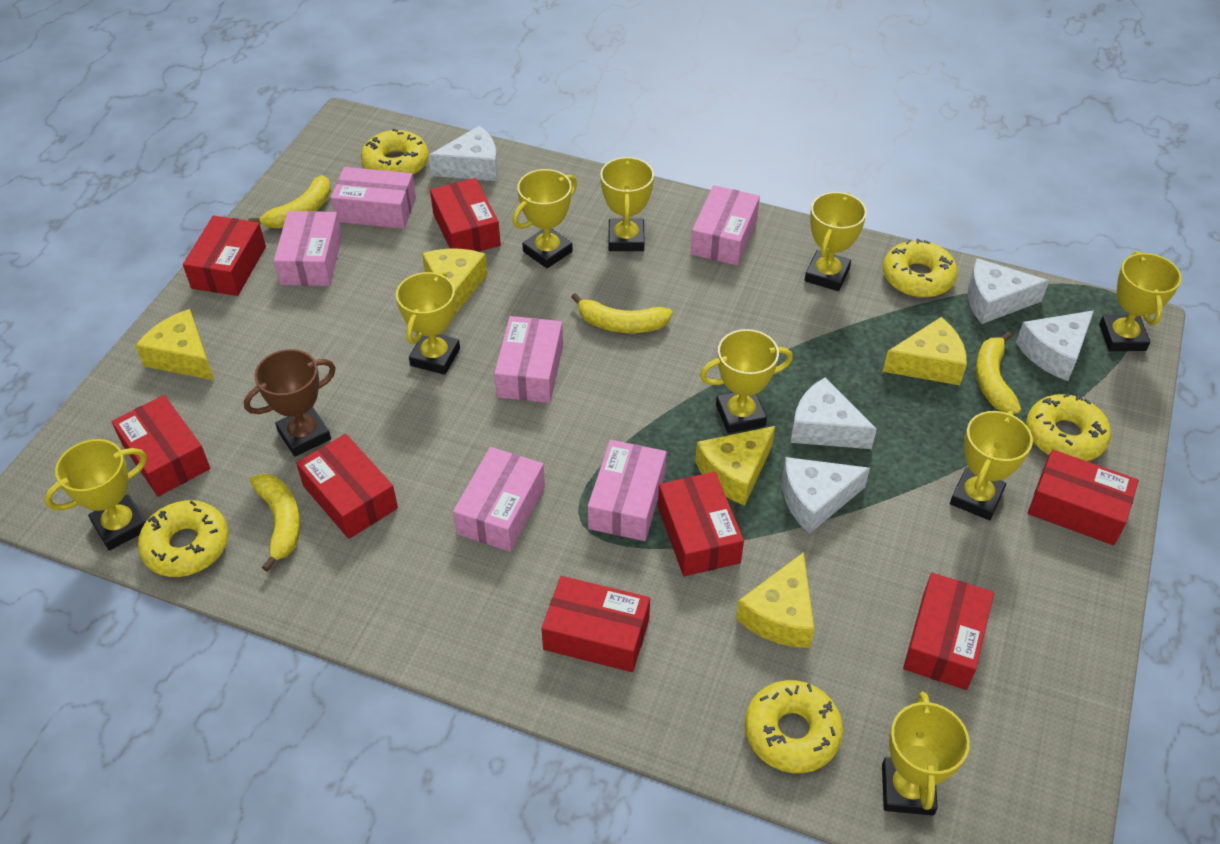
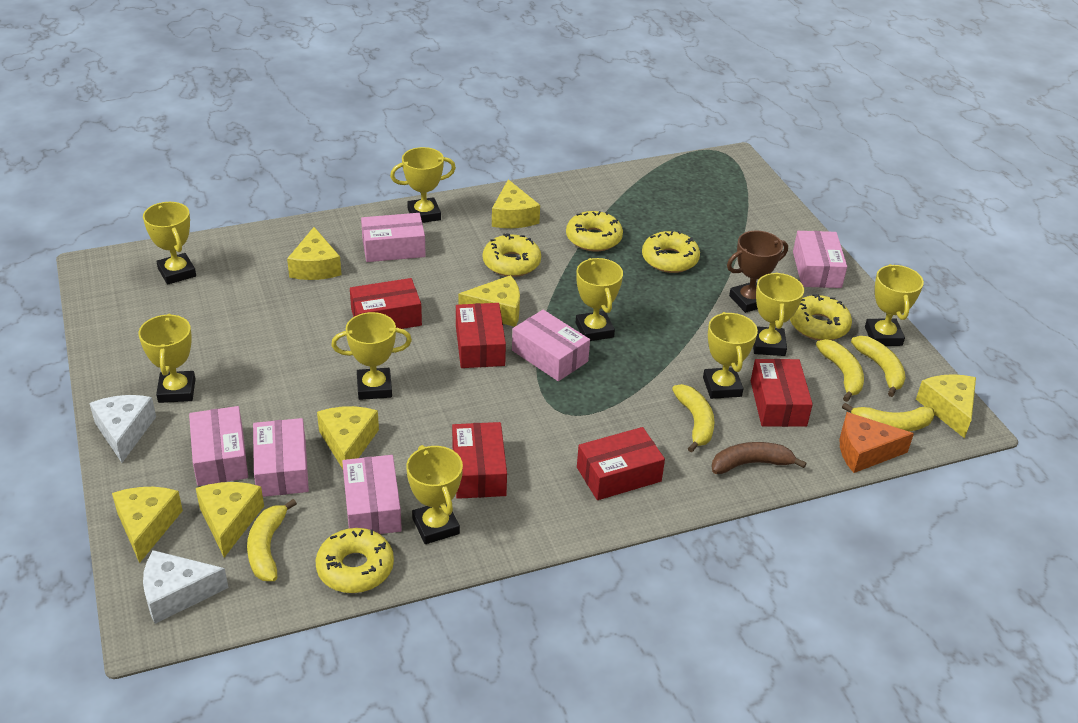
brown banana: 0 -> 1
orange cheese: 0 -> 1
red box: 8 -> 5
white cheese: 5 -> 2
yellow banana: 4 -> 5
yellow cheese: 5 -> 7

